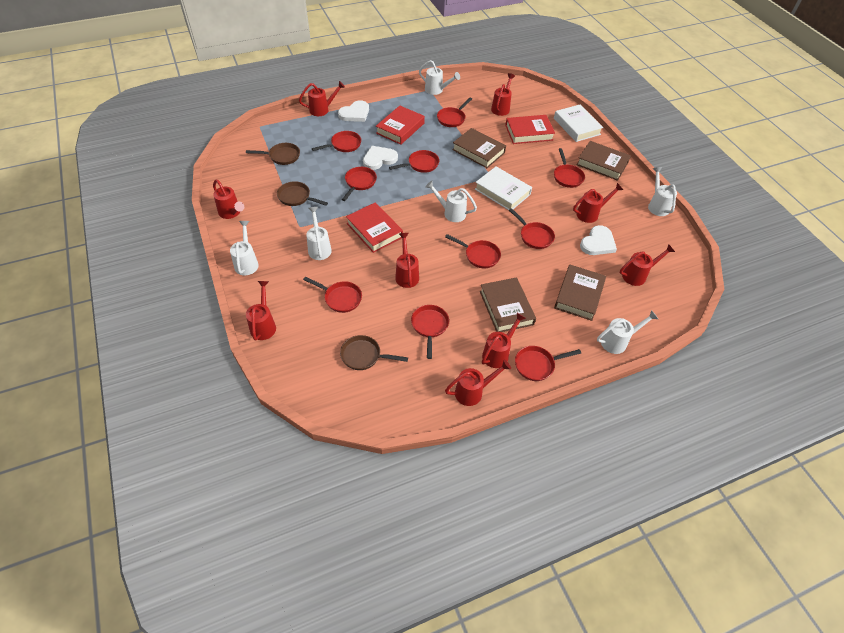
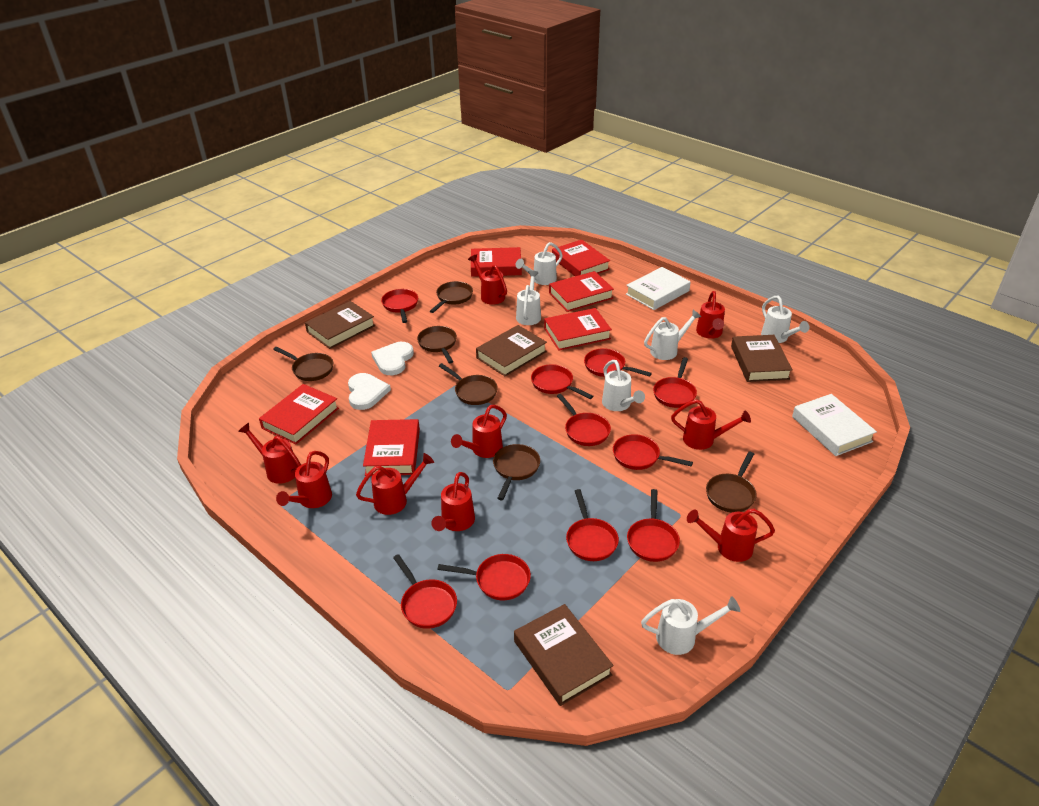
brown pan: 3 -> 6
red book: 3 -> 6
white heart: 3 -> 2

